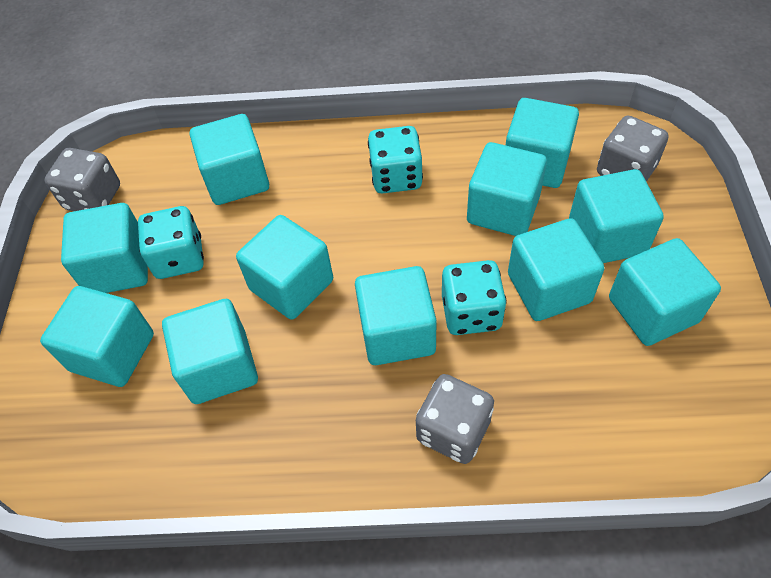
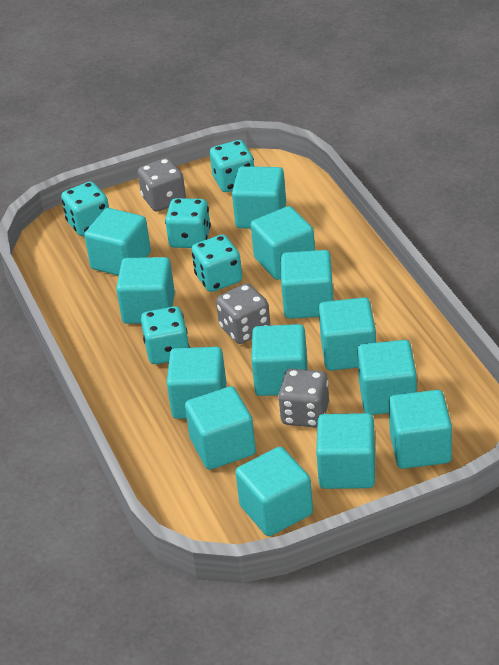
turquoise cube: 11 -> 13
turquoise dice: 3 -> 5

